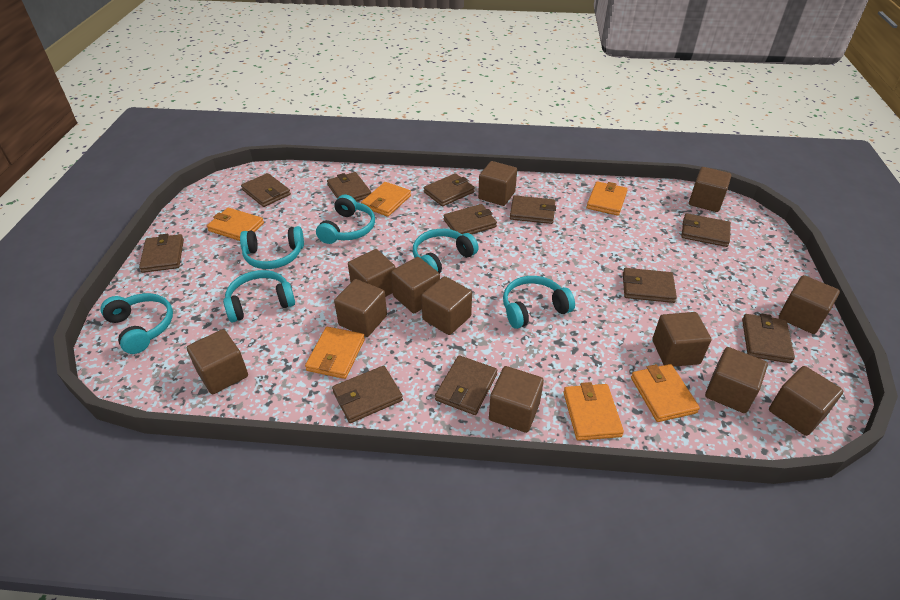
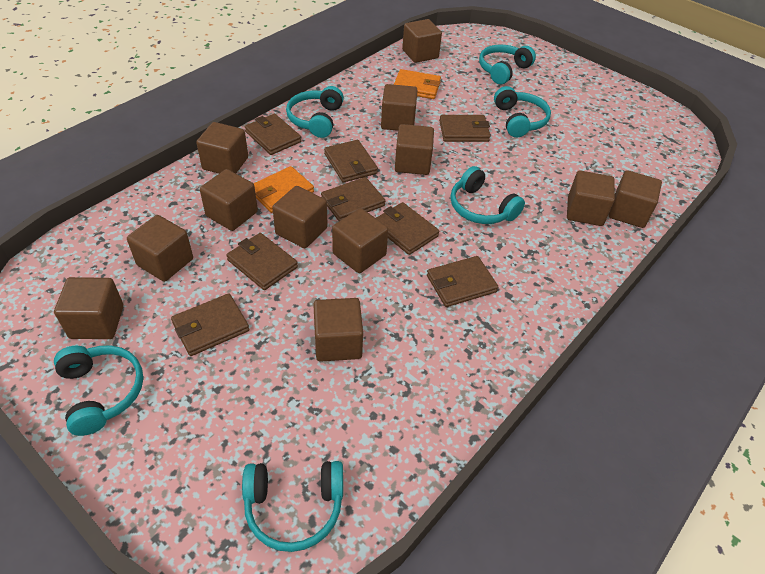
brown wallet: 11 -> 8
orange wallet: 6 -> 2

